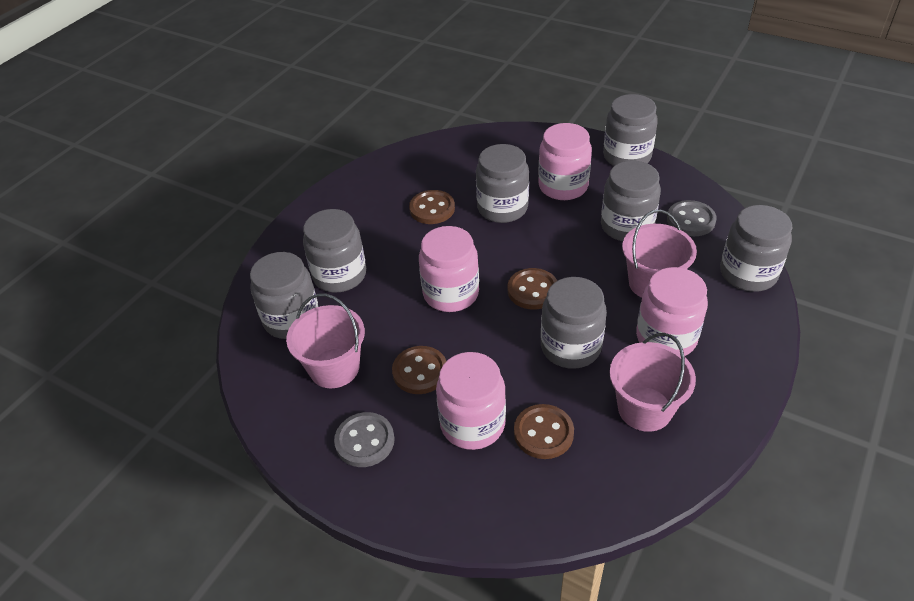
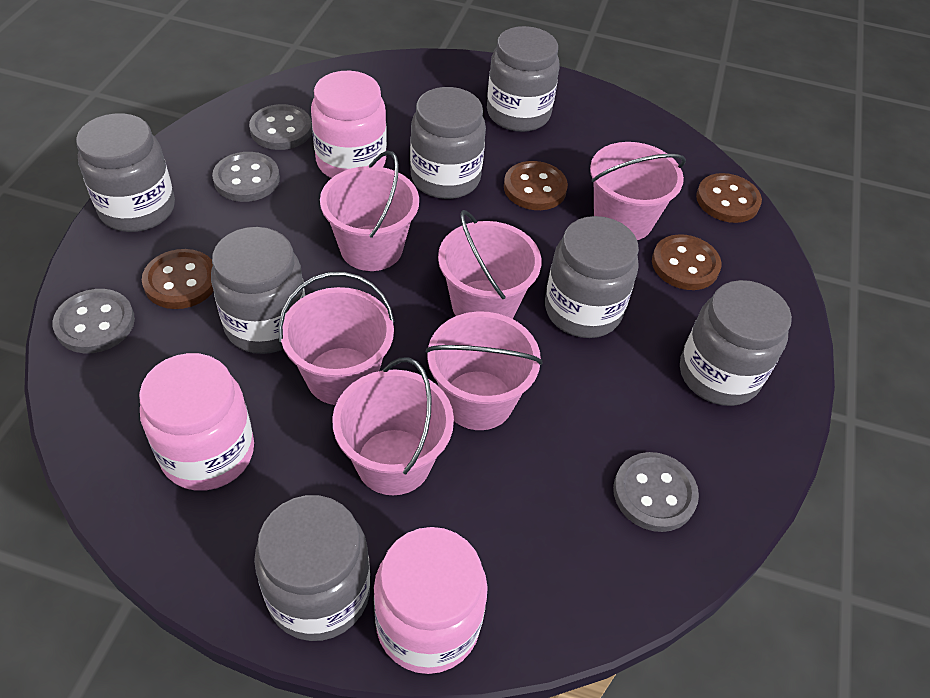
grey button: 2 -> 4
pink bucket: 3 -> 6
pink jar: 4 -> 3

